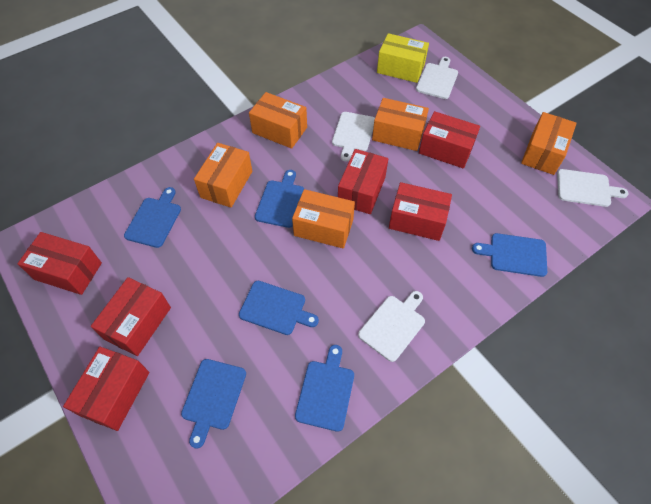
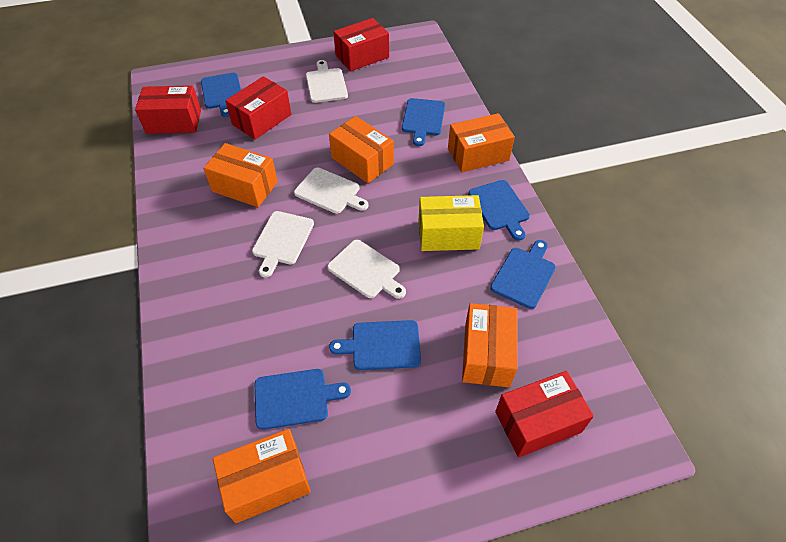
red box: 6 -> 4

